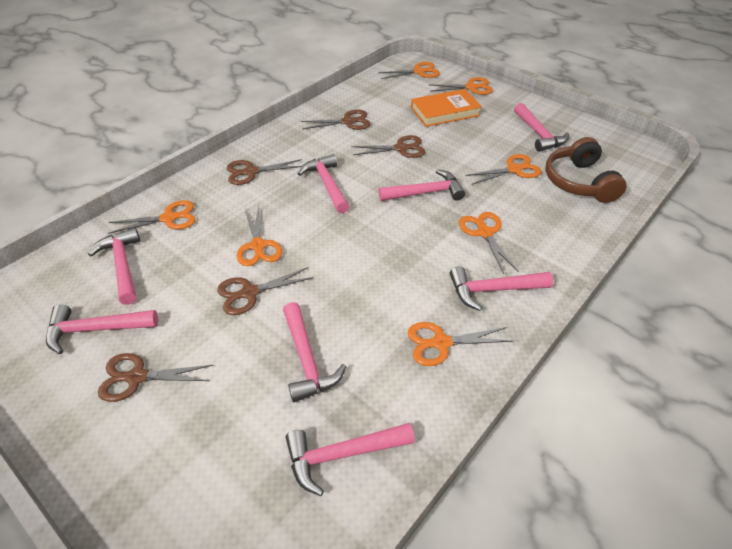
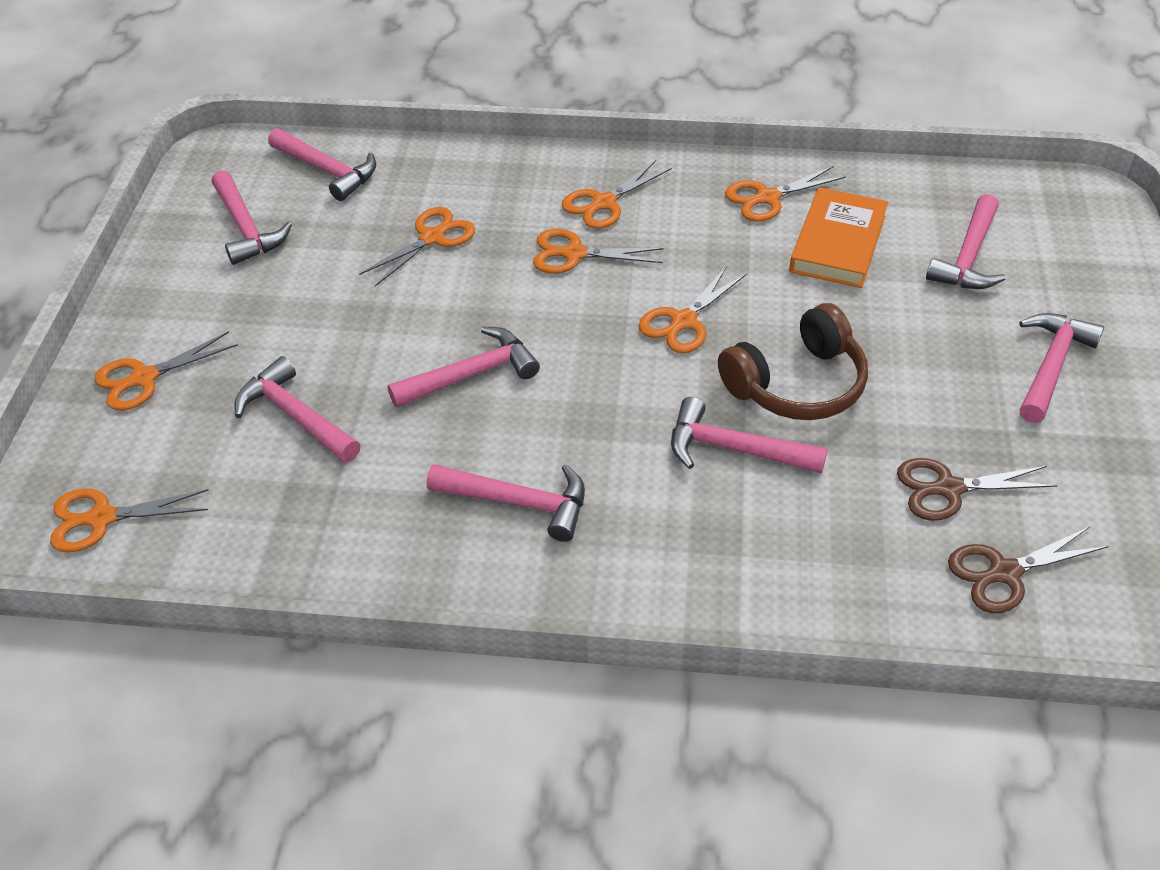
brown scissors: 5 -> 2

